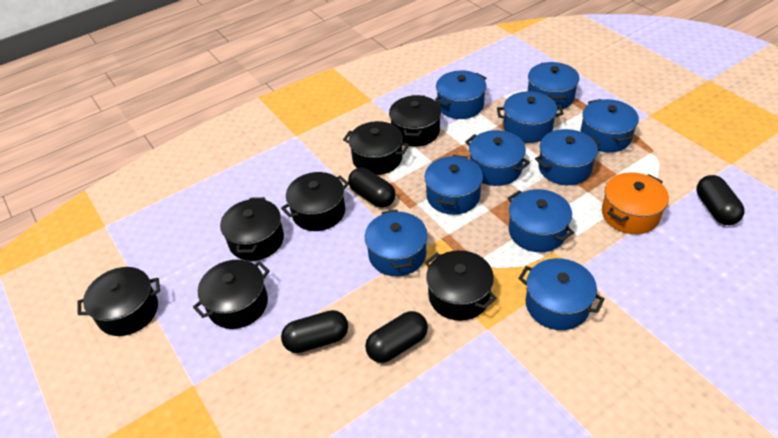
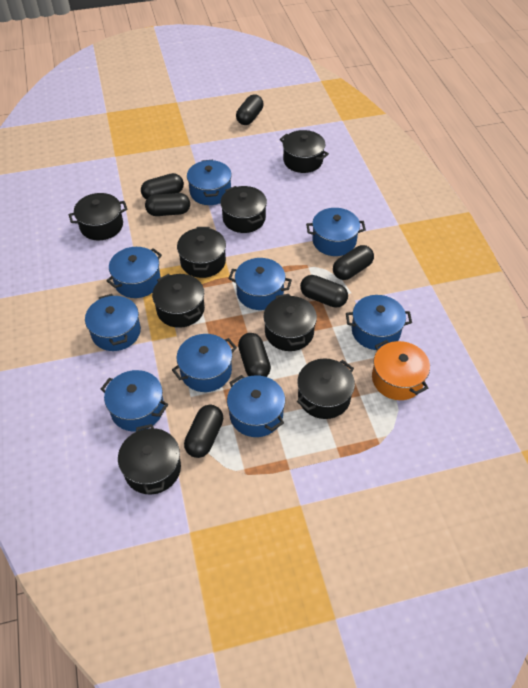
black capsule: 4 -> 7
black pot: 7 -> 8
blue pot: 10 -> 9

